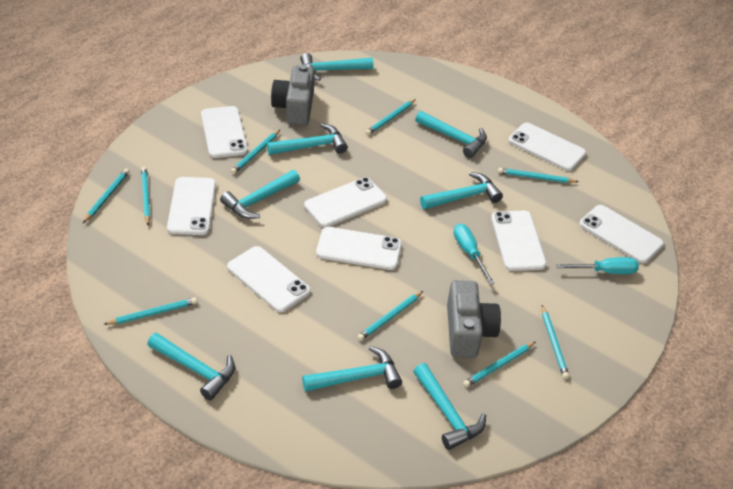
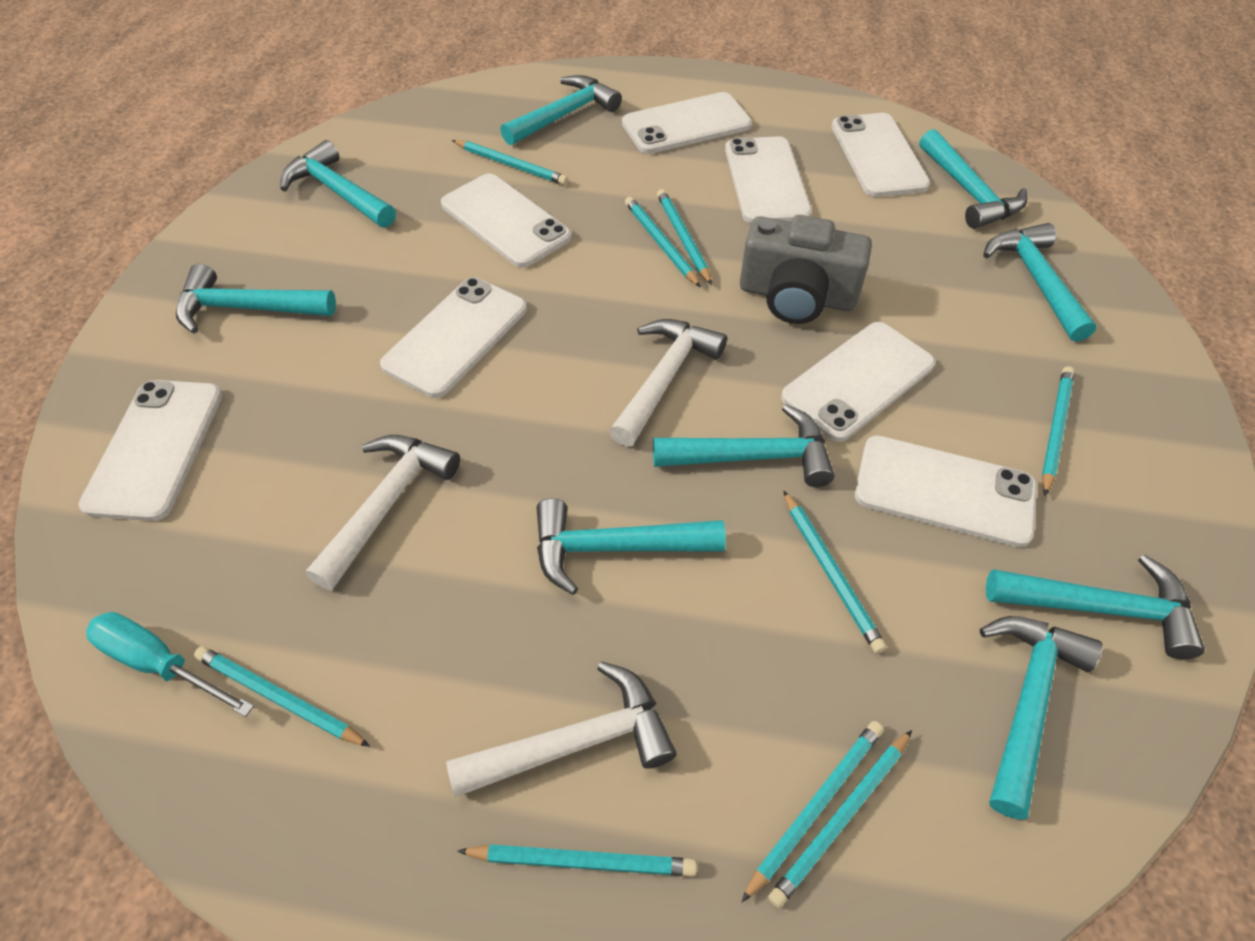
grey camera: 2 -> 1
turquoise hammer: 8 -> 9
turquoise screwdriver: 2 -> 1
white hammer: 0 -> 3

